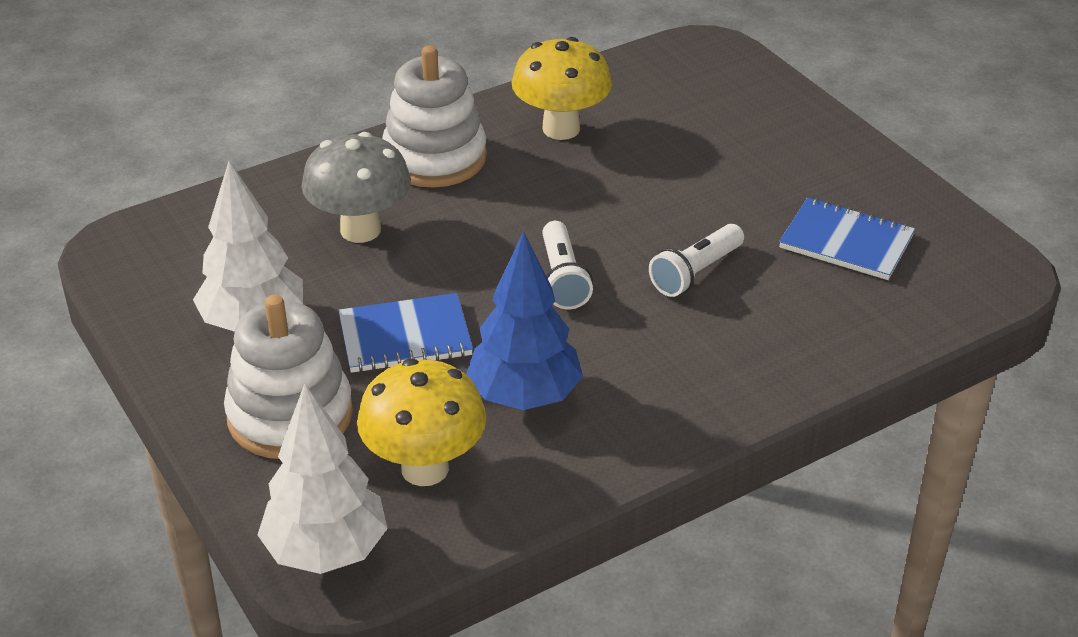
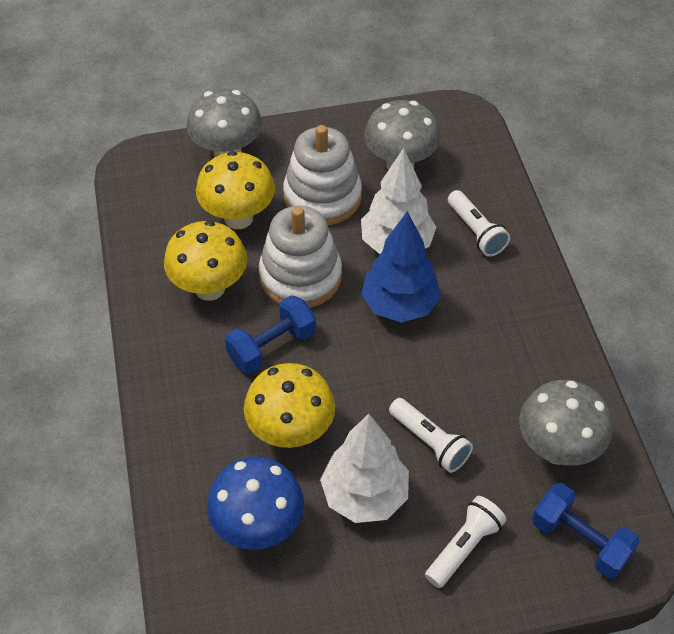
blue dumbbell: 0 -> 2
blue mushroom: 0 -> 1
blue notebook: 2 -> 0
grey mushroom: 1 -> 3
white flashlight: 2 -> 3
yellow mushroom: 2 -> 3

